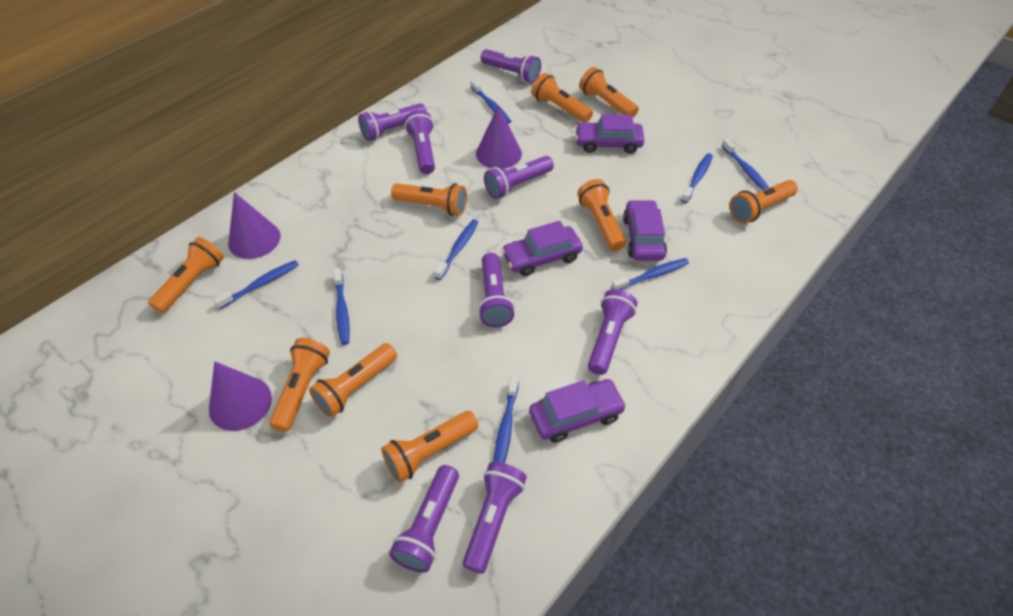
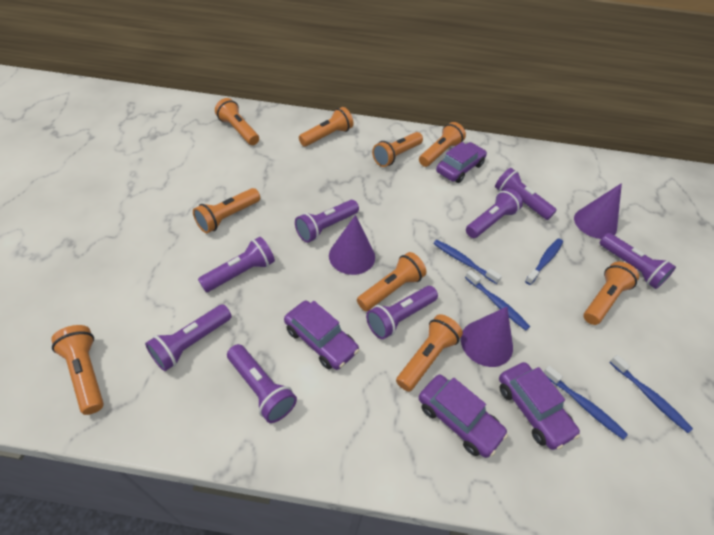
blue toothbrush: 8 -> 5

